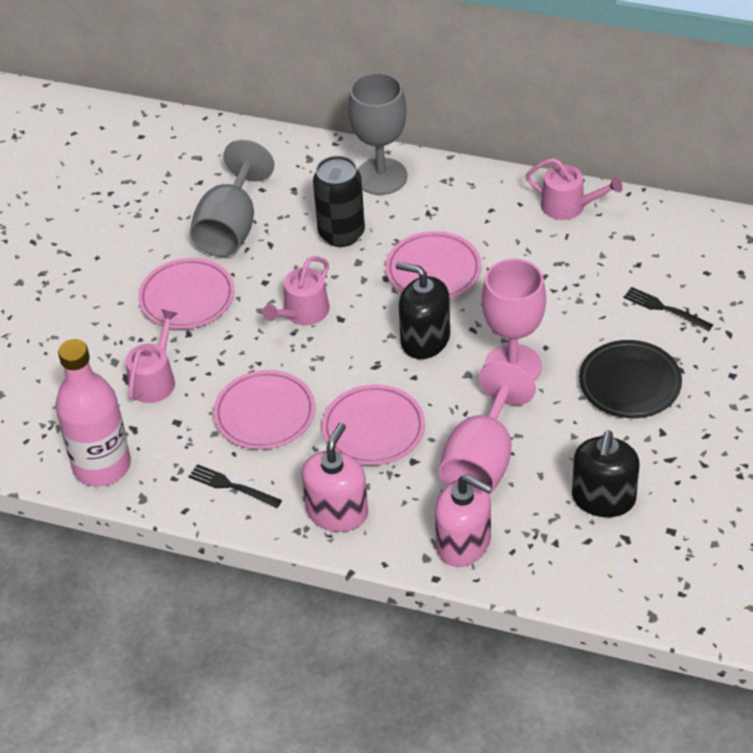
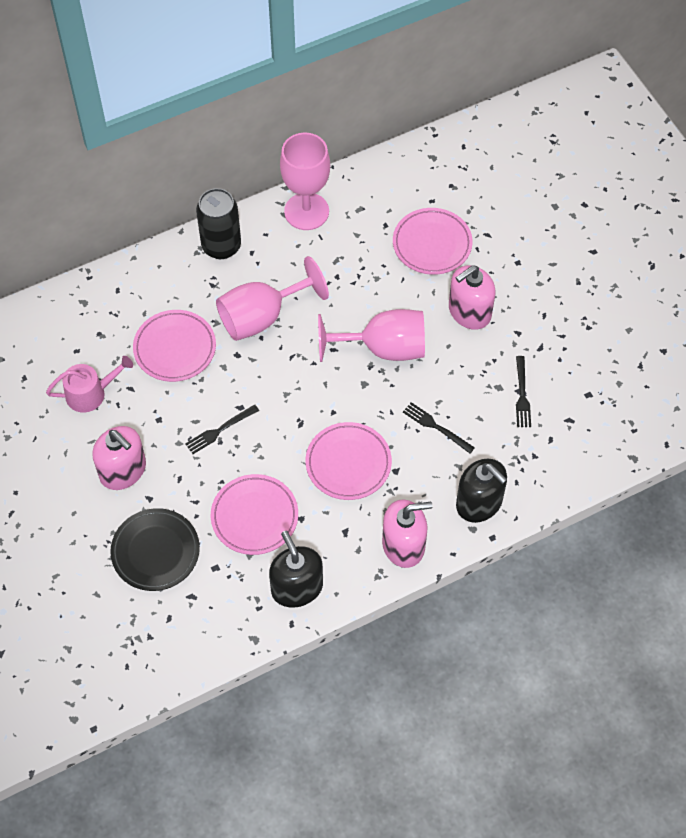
black fork: 2 -> 3
grey goblet: 2 -> 0
pink bottle: 1 -> 0
pink goblet: 2 -> 3
pink soap dispenser: 2 -> 3
pink watering can: 3 -> 1

